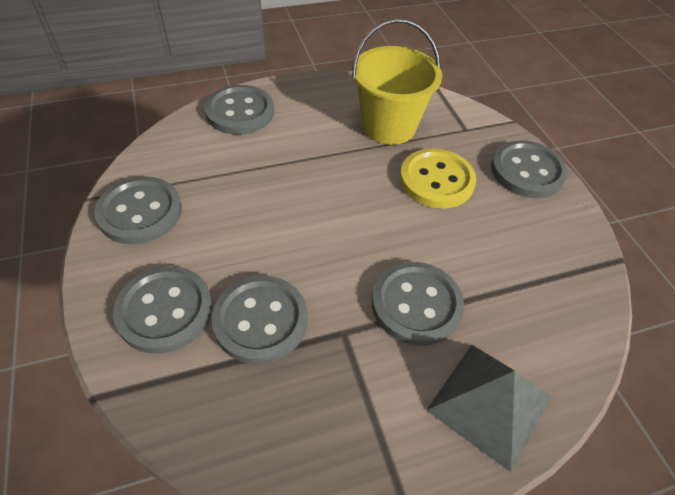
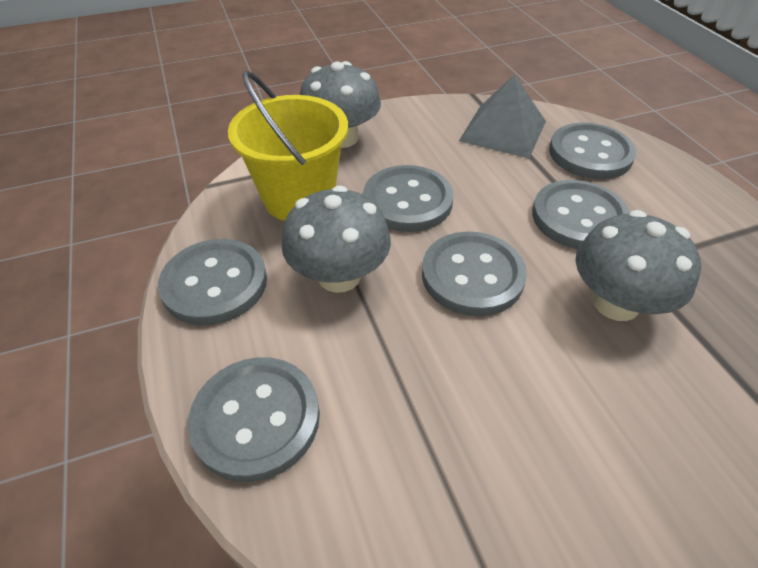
grey mushroom: 0 -> 3
yellow button: 1 -> 0

